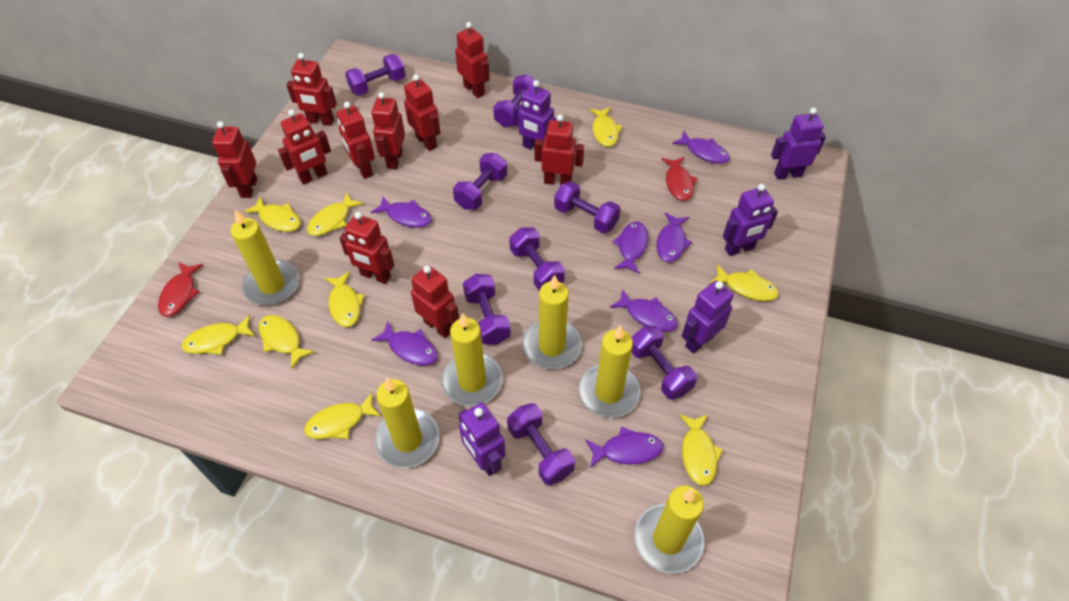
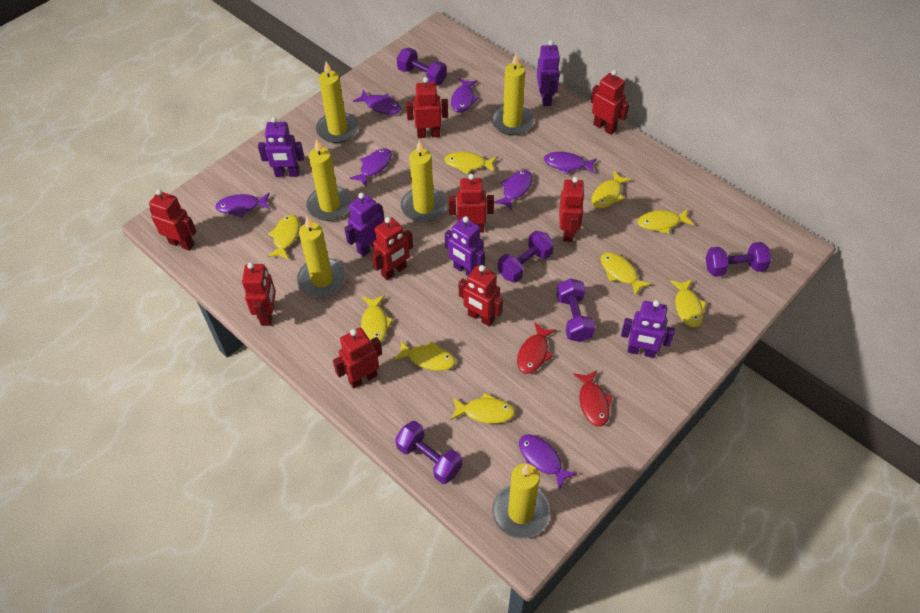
purple dumbbell: 8 -> 5
red robot: 10 -> 9

